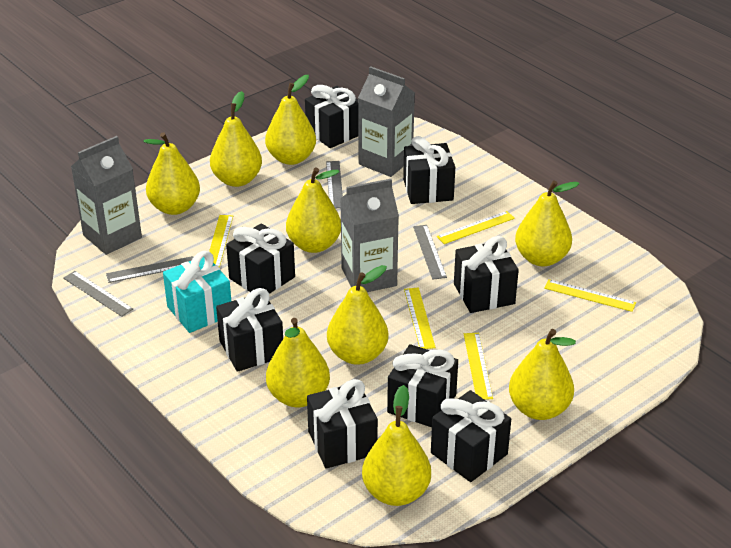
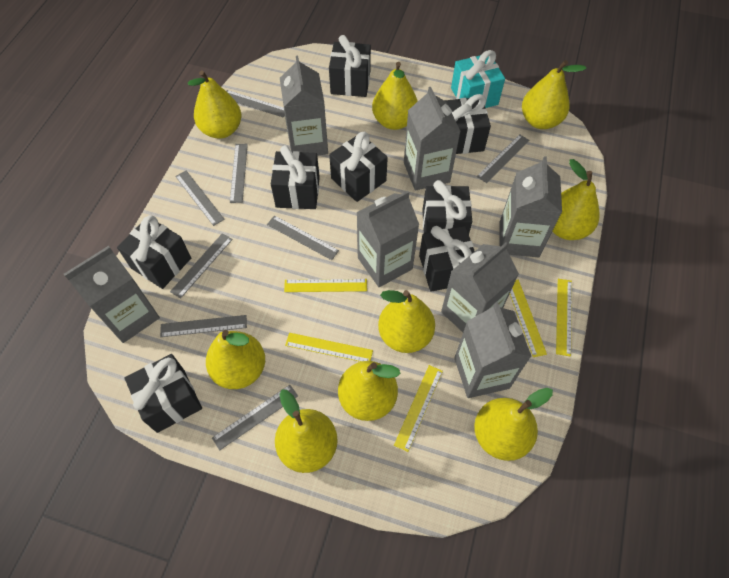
grey carton: 3 -> 7
grey ruler: 4 -> 8

